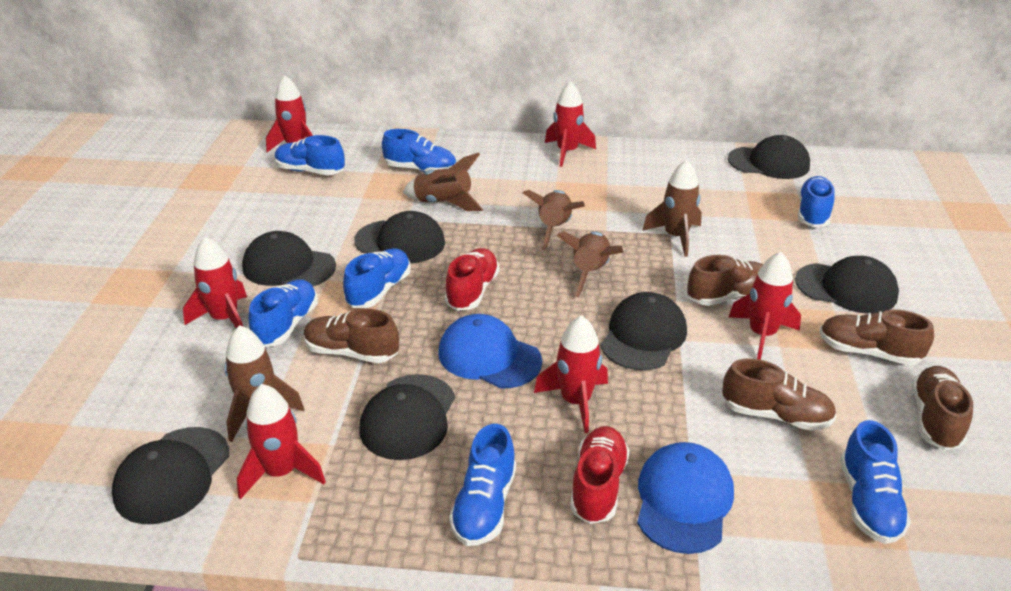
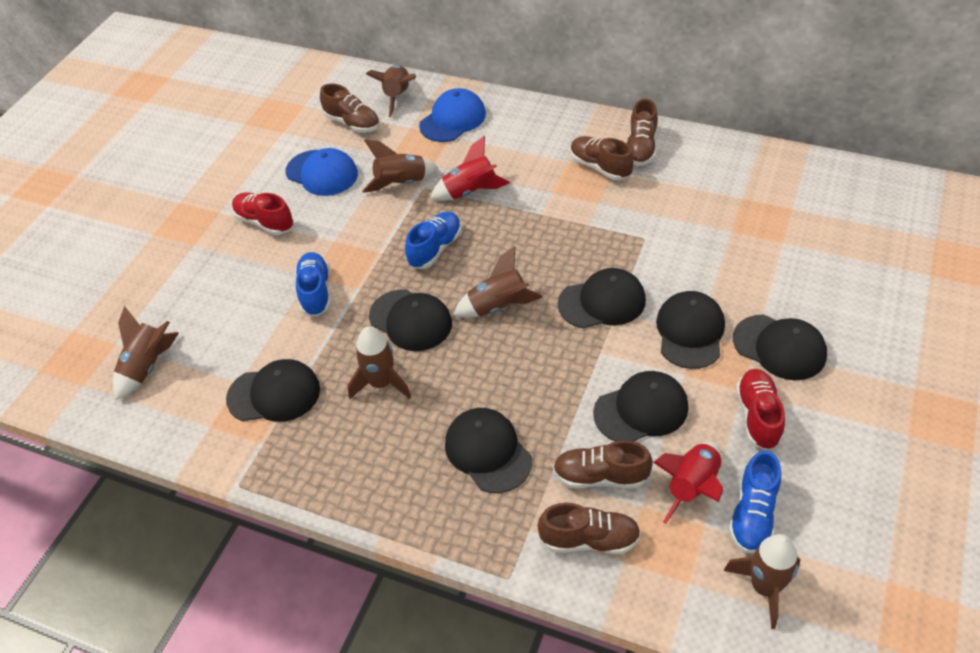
blue shoe: 7 -> 3
brown rocket: 5 -> 6
red rocket: 6 -> 2

